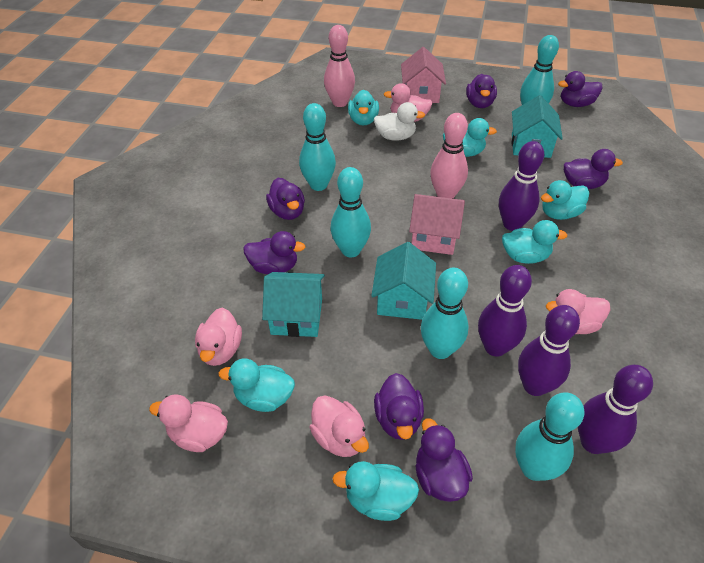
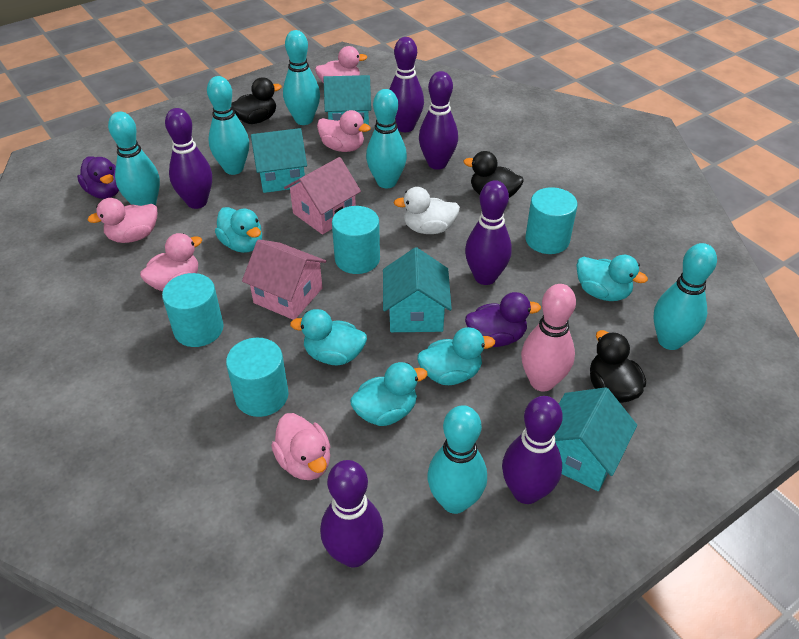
black duck: 0 -> 3
pink bowling pin: 2 -> 1
purple bowling pin: 4 -> 6
purple duck: 7 -> 2
turquoise bowling pin: 5 -> 6
turquoise cylinder: 0 -> 4
turquoise duck: 6 -> 5
turquoise house: 3 -> 4

